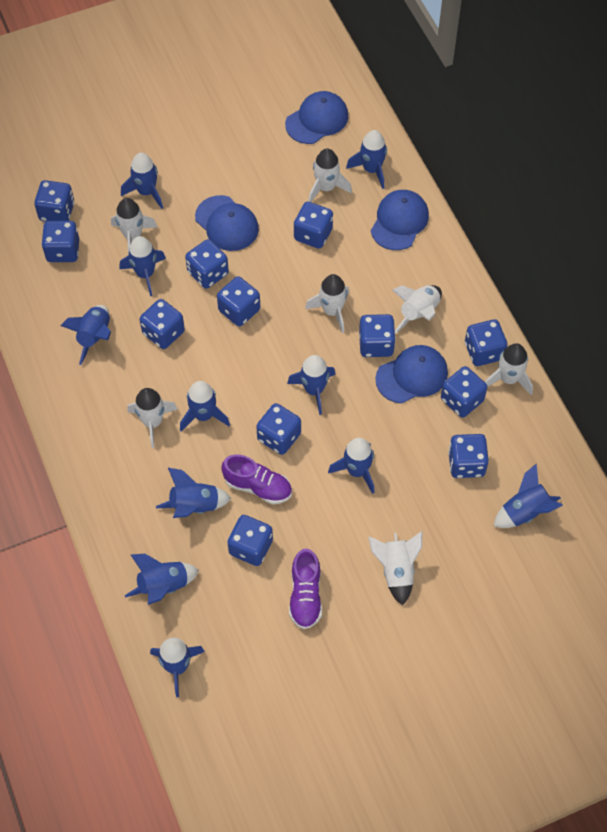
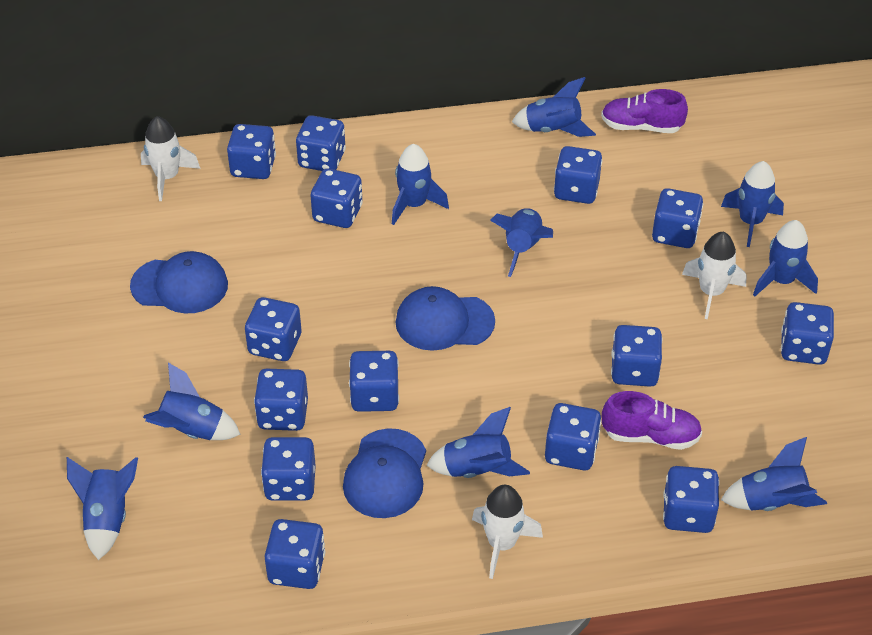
blue cap: 4 -> 3
blue dice: 12 -> 14
blue rocket: 11 -> 9
white rocket: 7 -> 3

